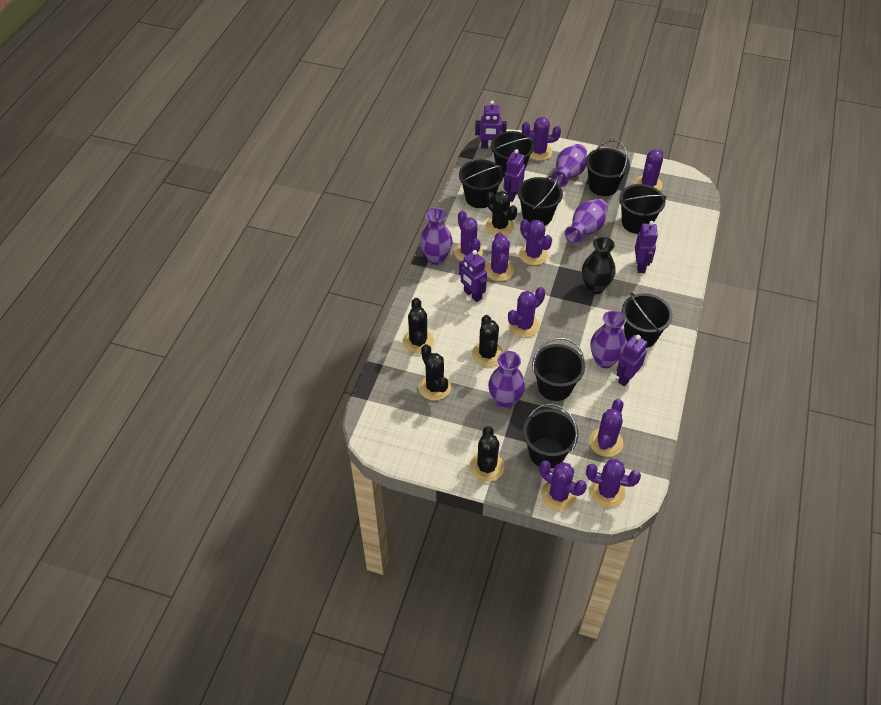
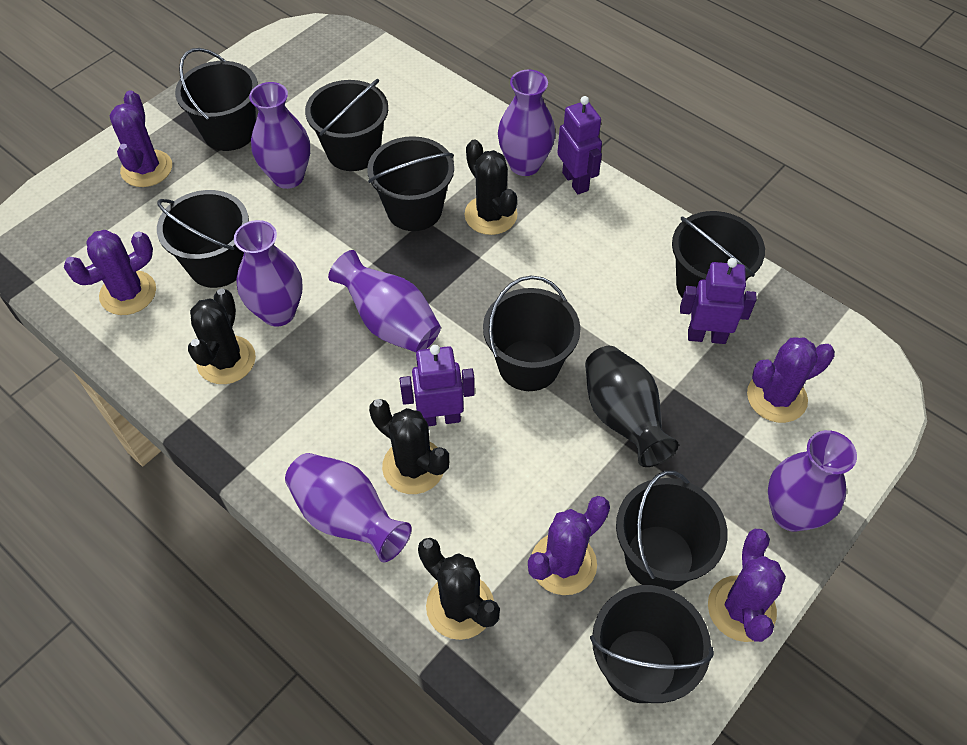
black cactus: 5 -> 4
purple cactus: 9 -> 5
purple robot: 5 -> 3
purple vase: 5 -> 6

